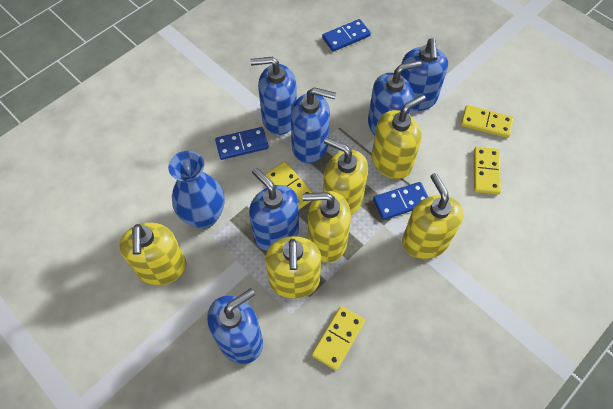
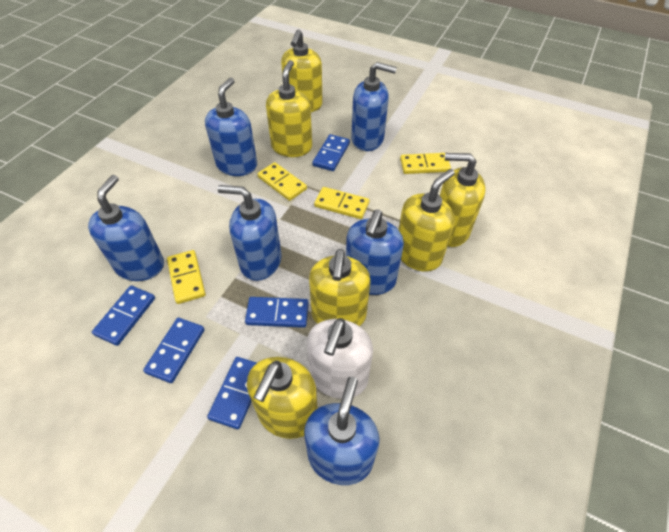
blue domino: 3 -> 5
blue vase: 1 -> 0
white soap dispenser: 0 -> 1

